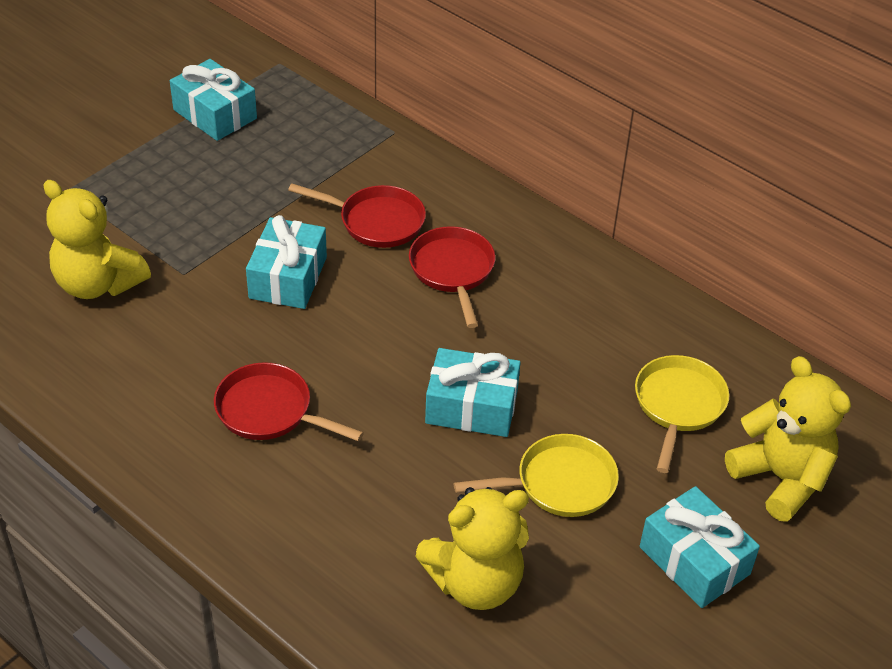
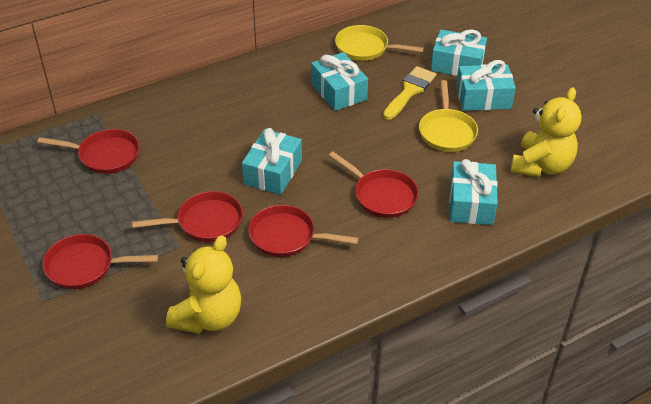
red pan: 3 -> 5
turquoise gift: 4 -> 5
yellow brush: 0 -> 1
yellow teddy bear: 3 -> 2

